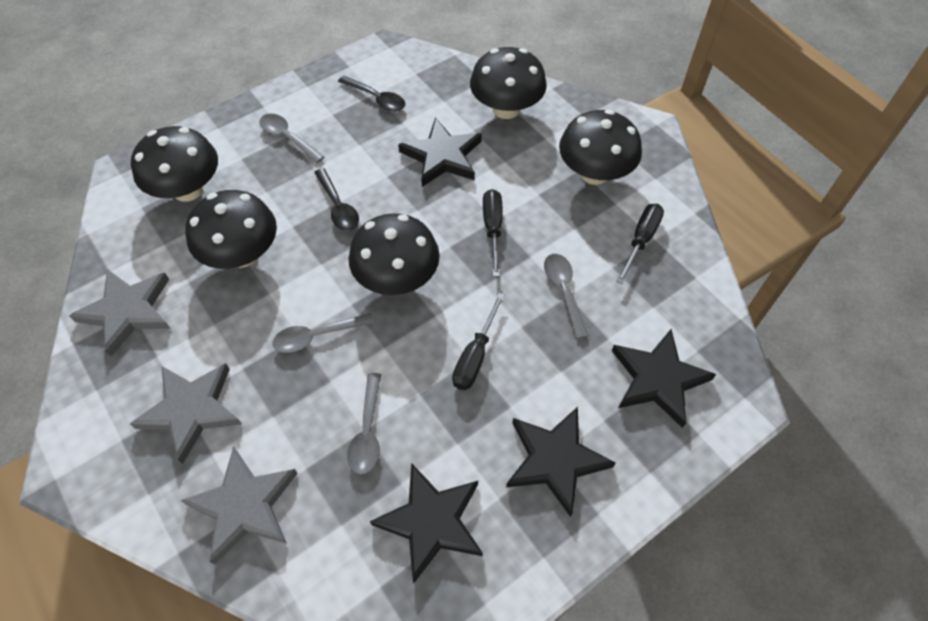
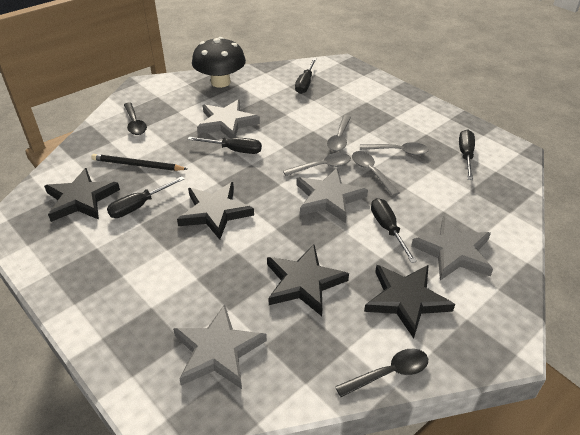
black mushroom: 5 -> 1
black pencil: 0 -> 1
black screwdriver: 3 -> 5
grey star: 3 -> 4

